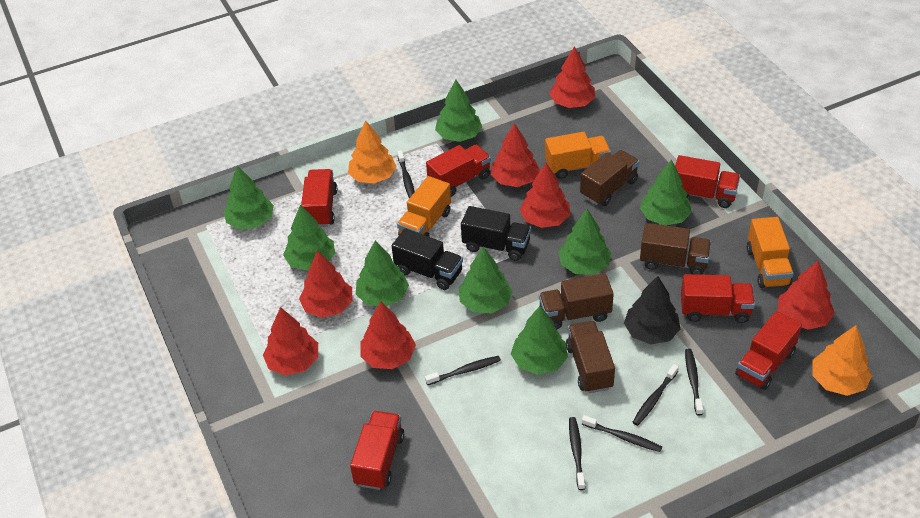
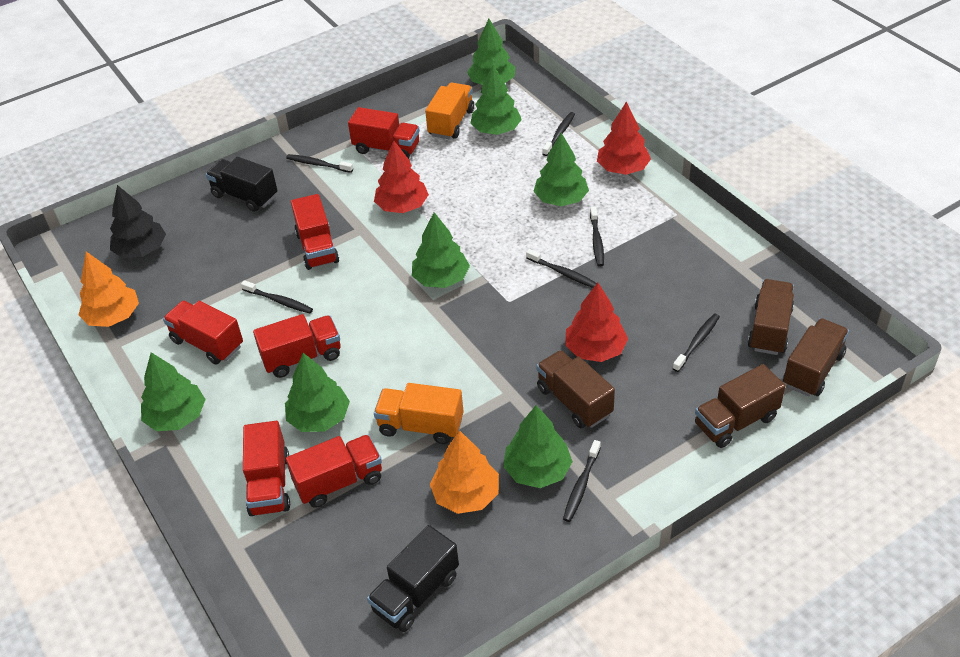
black toothbrush: 6 -> 7
green tree: 8 -> 7
orange truck: 3 -> 2
red tree: 7 -> 3

